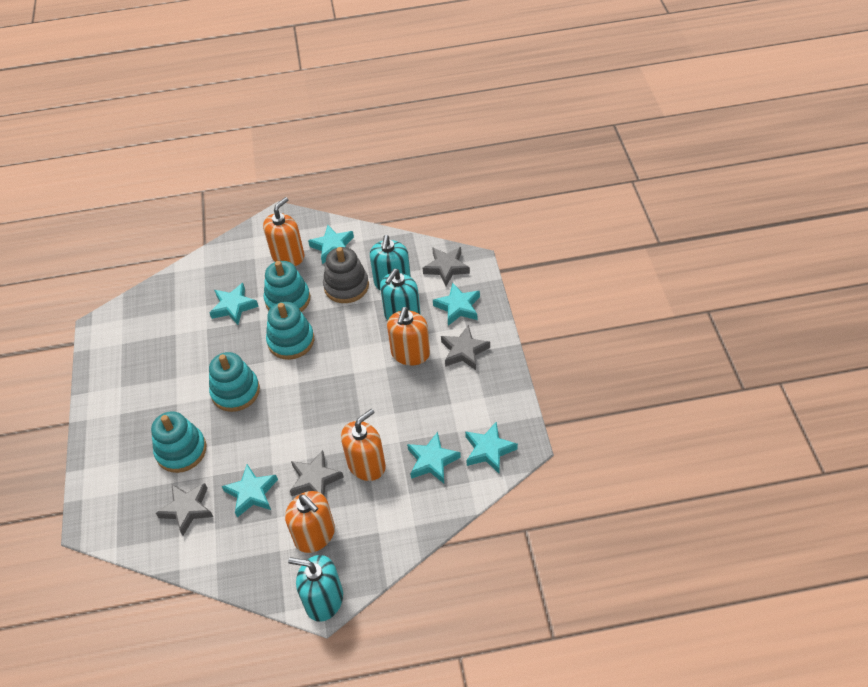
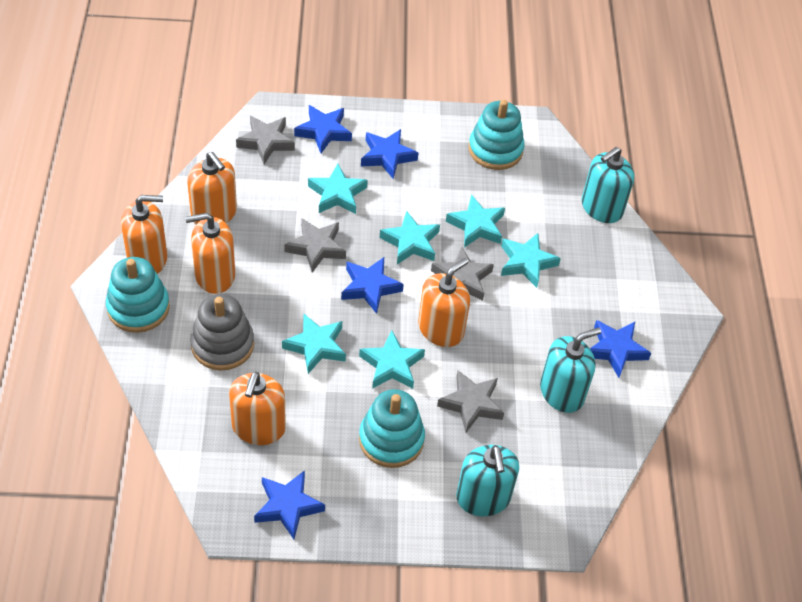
blue star: 0 -> 5
orange soap dispenser: 4 -> 5
turquoise stacking toy: 4 -> 3

